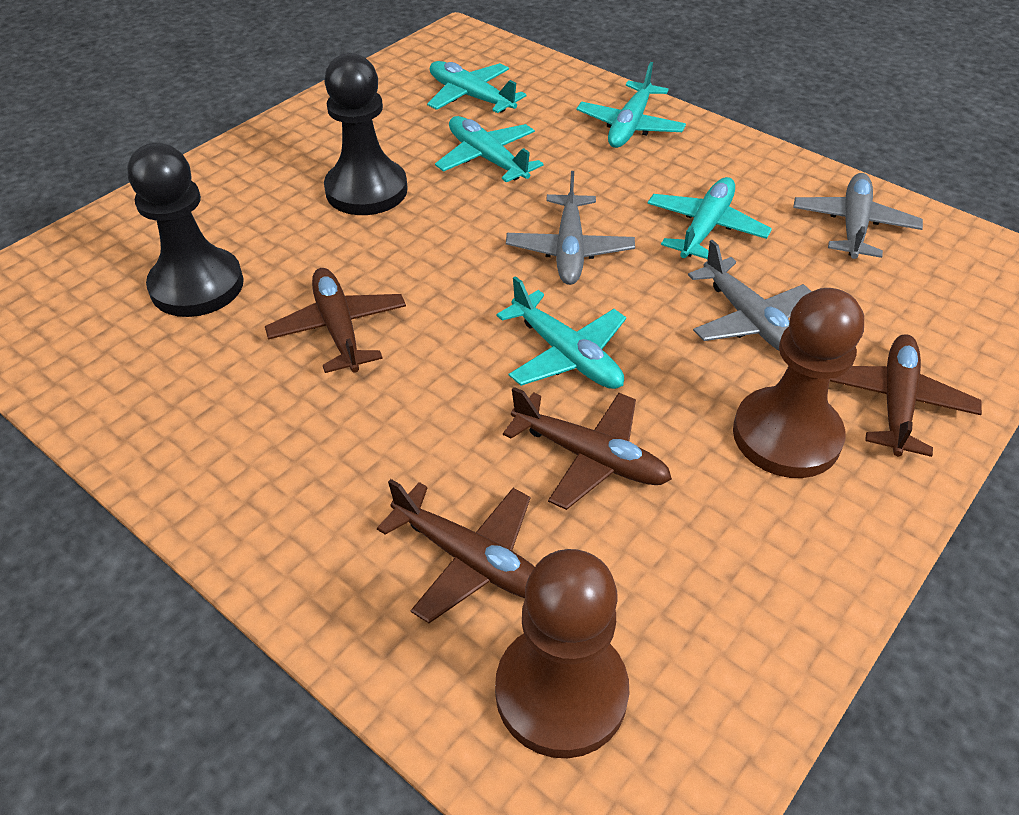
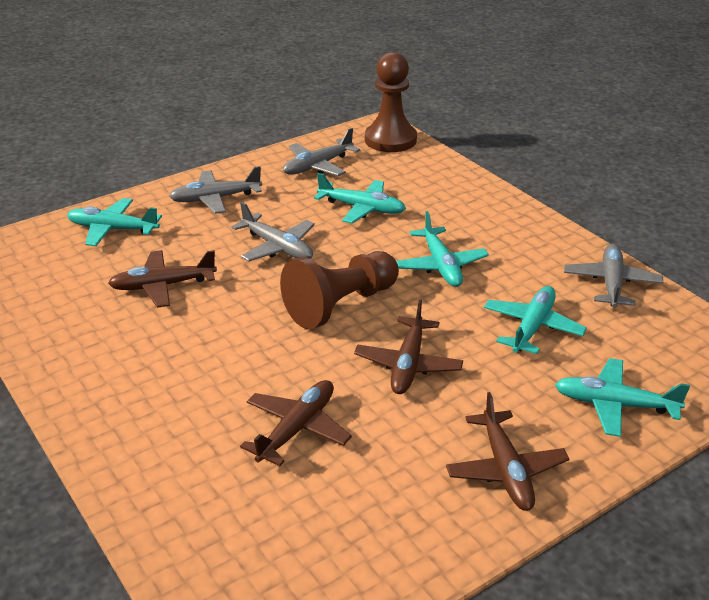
black pawn: 2 -> 0
grey plane: 3 -> 4

